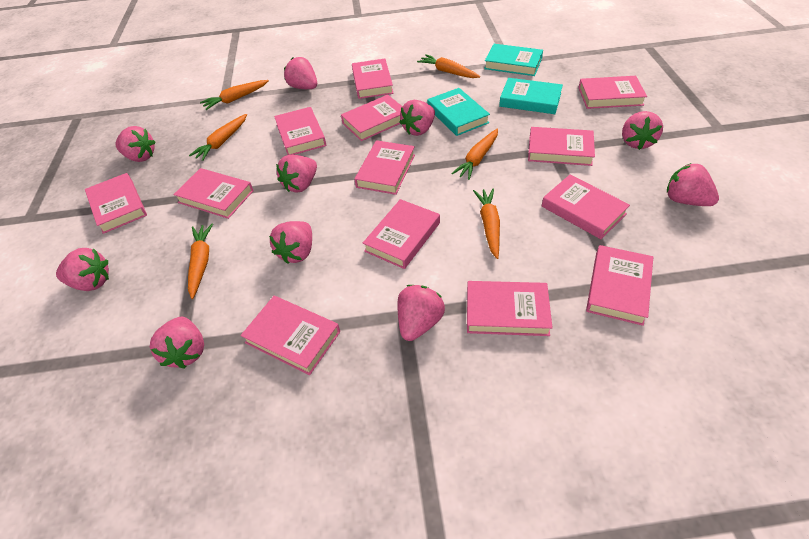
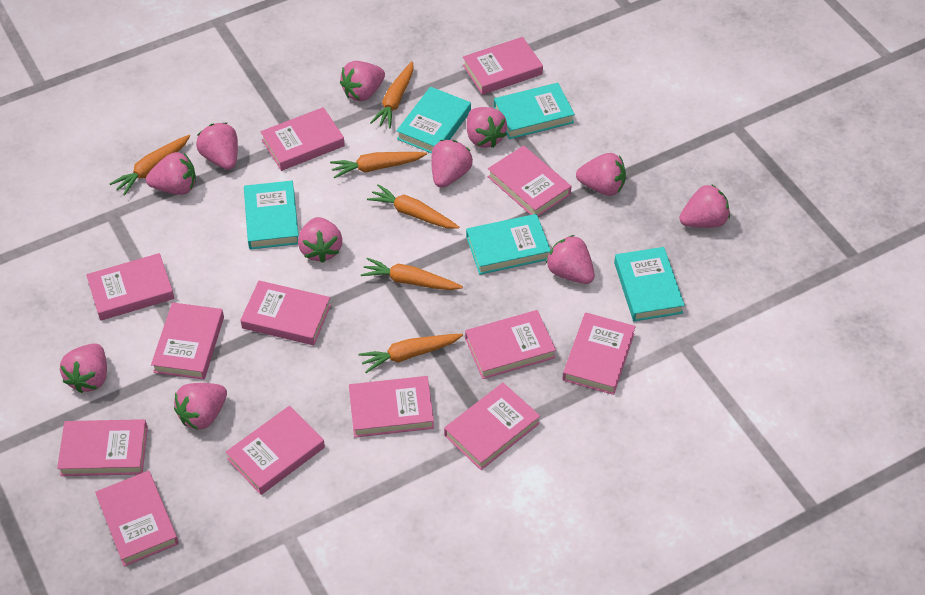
pink strawberry: 10 -> 11
turquoise book: 3 -> 5

